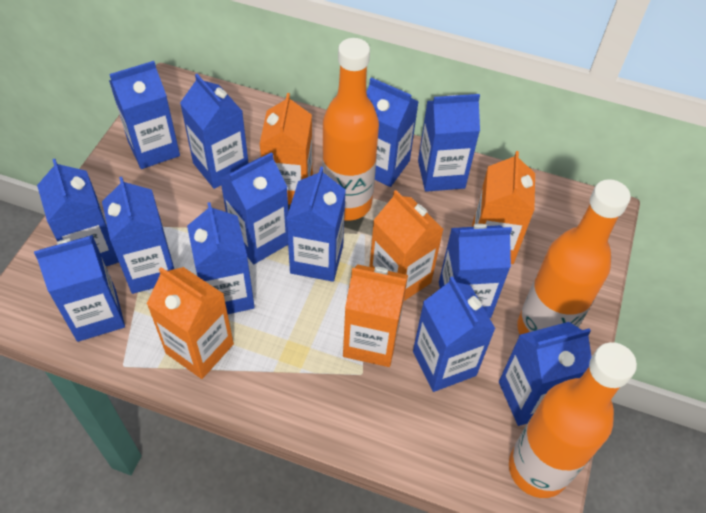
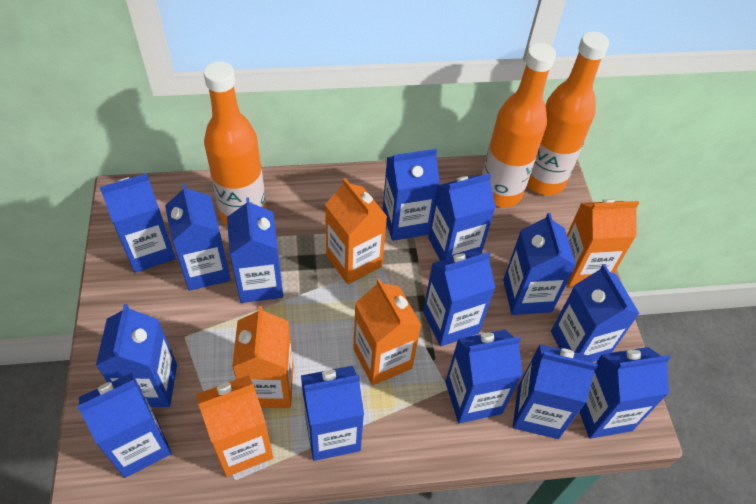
blue carton: 13 -> 14

